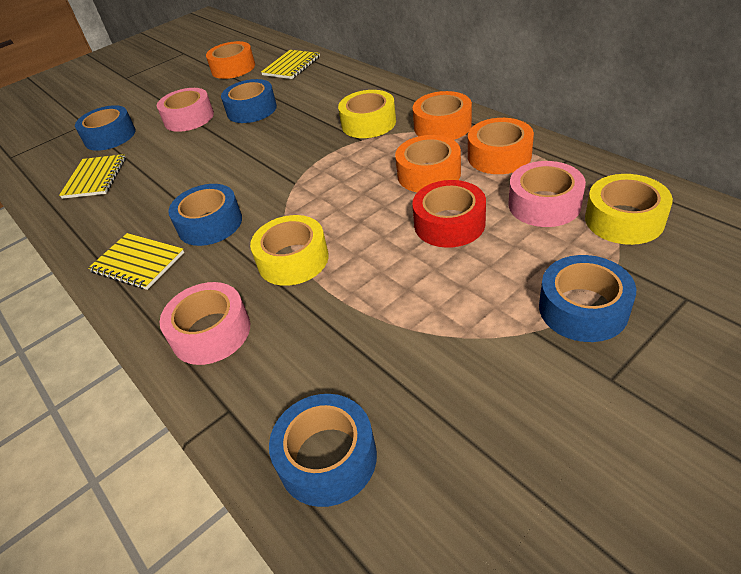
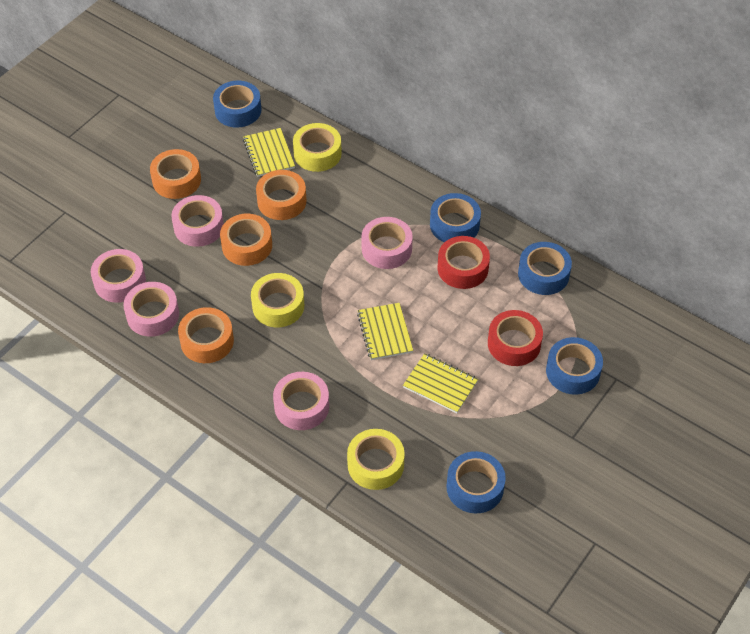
pink tape: 3 -> 5
red tape: 1 -> 2

